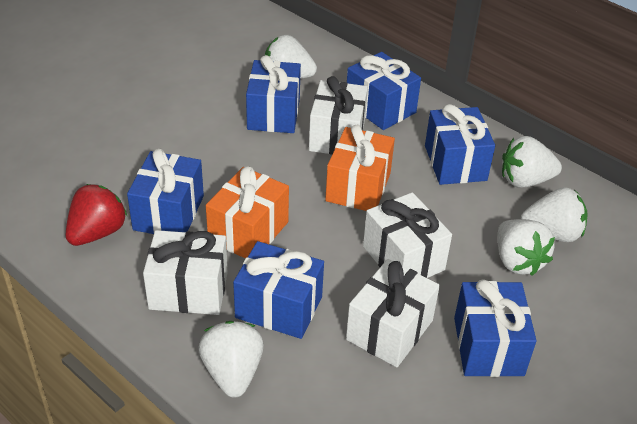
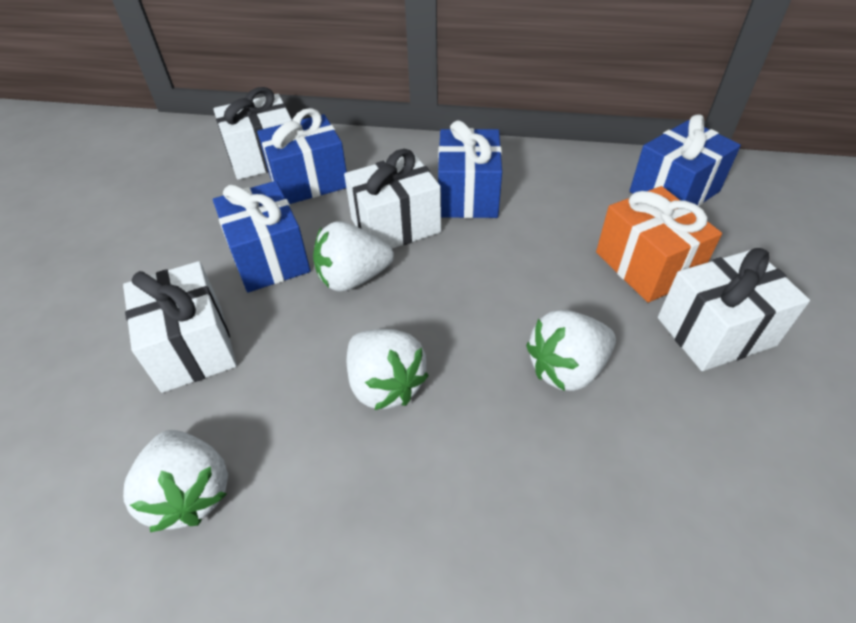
blue gift: 6 -> 4
orange gift: 2 -> 1
red strawberry: 1 -> 0
white strawberry: 5 -> 4

